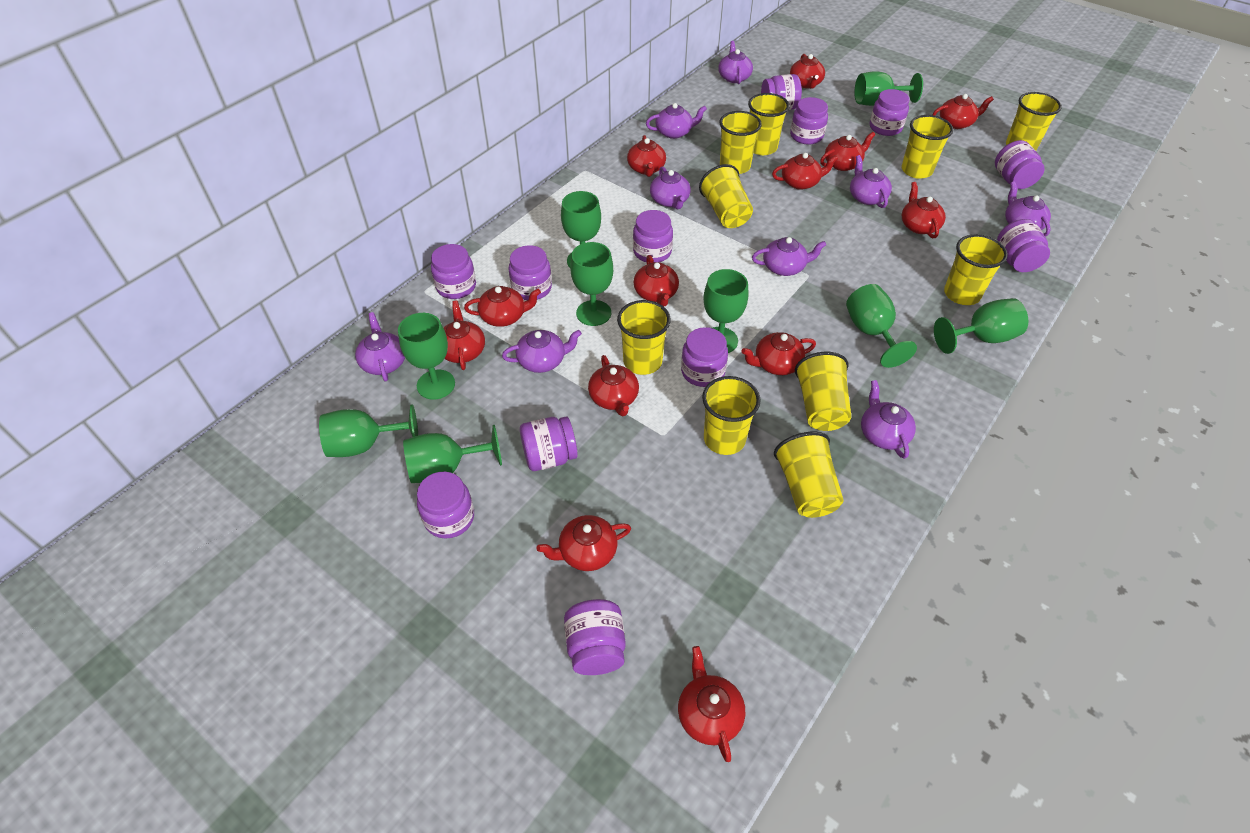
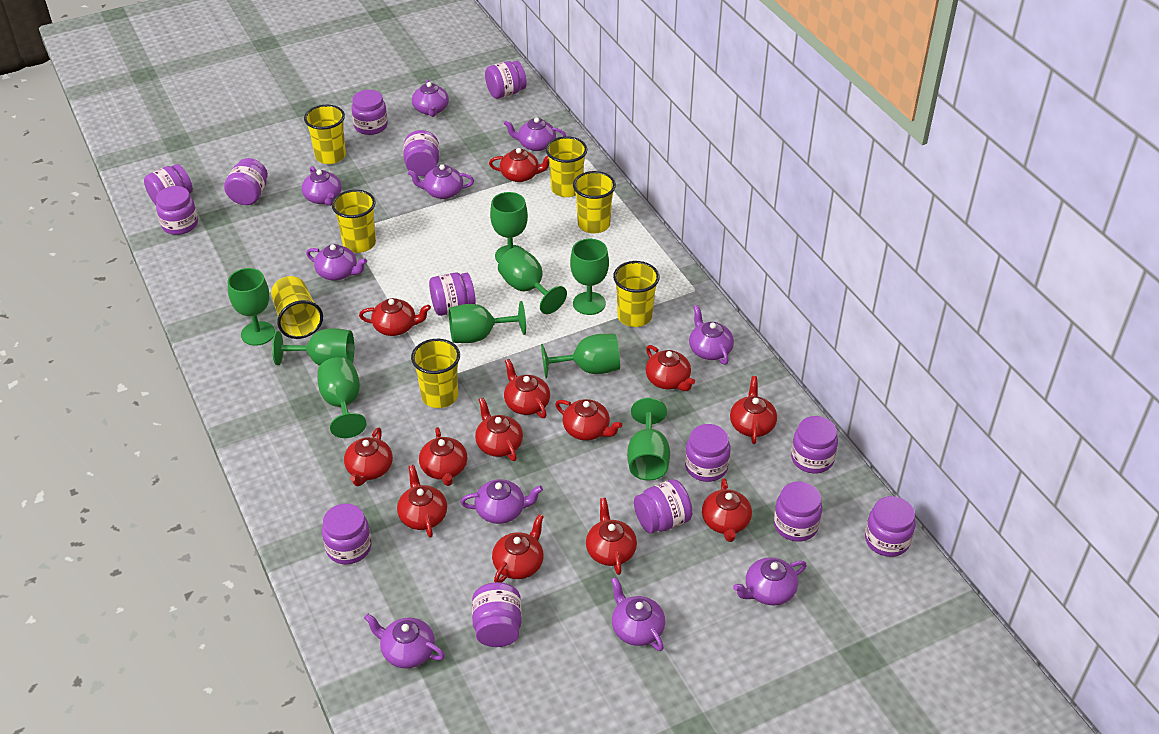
purple jar: 12 -> 14
purple teapot: 9 -> 10
yellow cup: 10 -> 7

